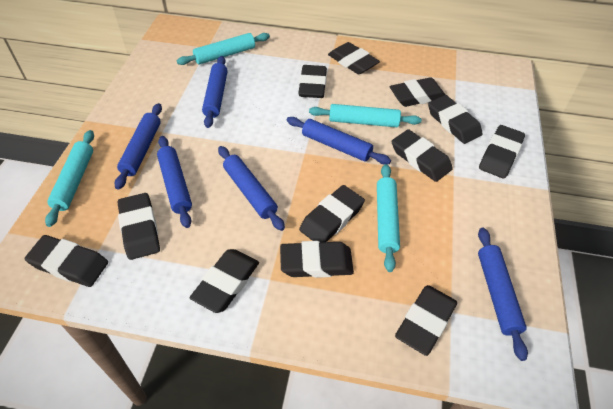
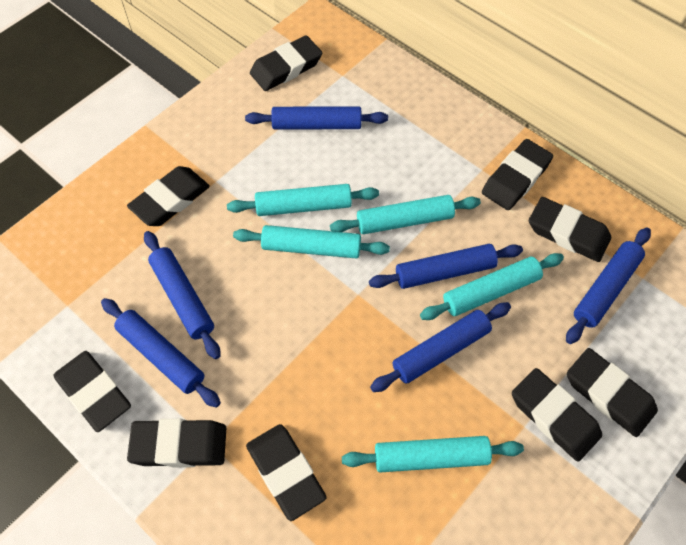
black eraser: 12 -> 9
turquoise rolling pin: 4 -> 5

